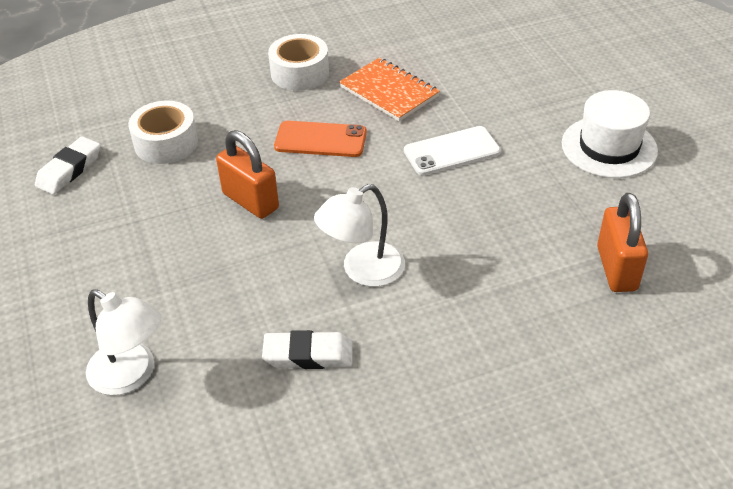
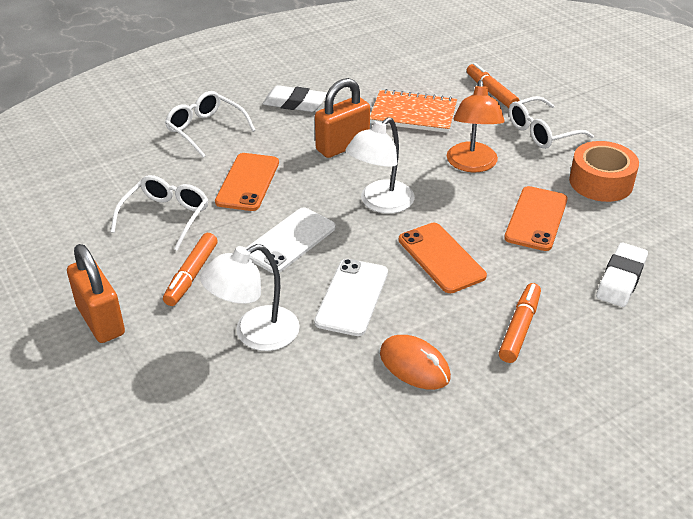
orange lamp: 0 -> 1
orange marker: 0 -> 3
orange mouse: 0 -> 1
orange phone: 1 -> 3
orange tape: 0 -> 1
white glasses: 0 -> 3
white hat: 1 -> 0
white phone: 1 -> 2
white tape: 2 -> 0

